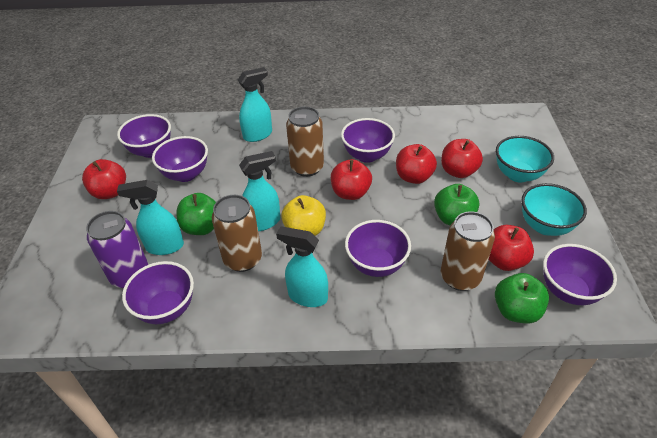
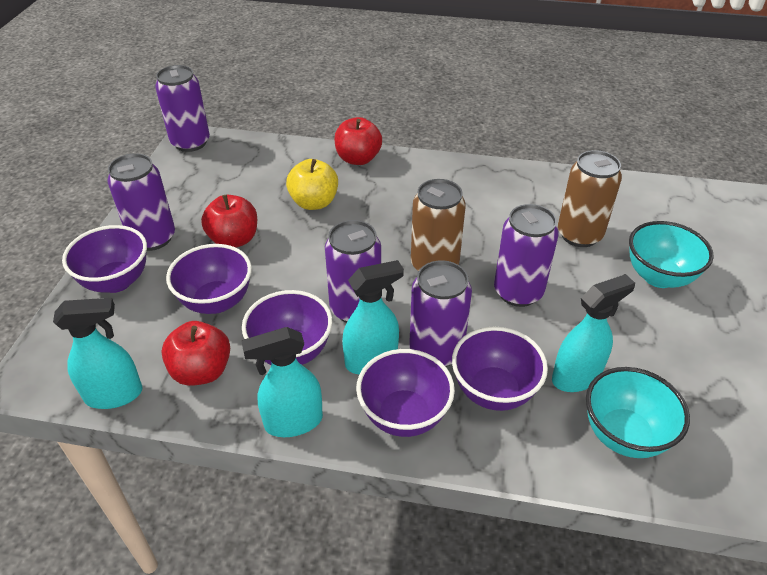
brown can: 3 -> 2
green apple: 3 -> 0
purple bowl: 6 -> 5
purple can: 1 -> 5
red apple: 5 -> 3

